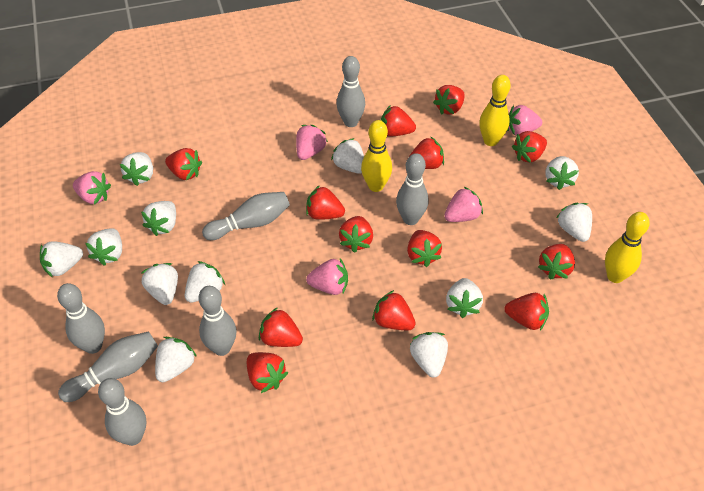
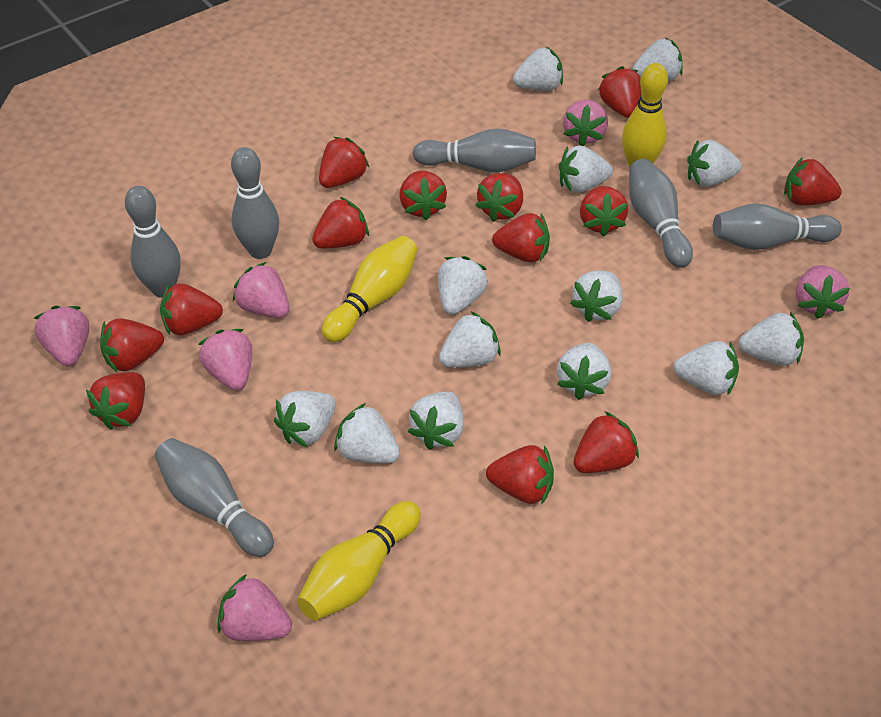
grey bowling pin: 7 -> 6
pink strawberry: 5 -> 6
white strawberry: 12 -> 13

